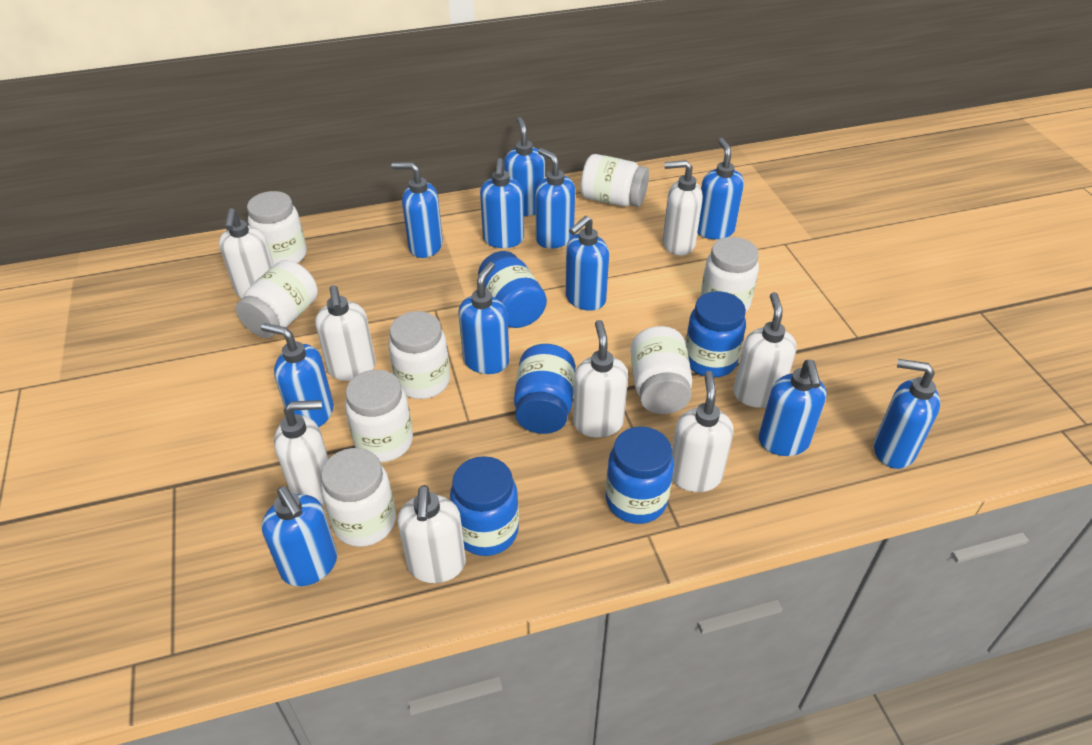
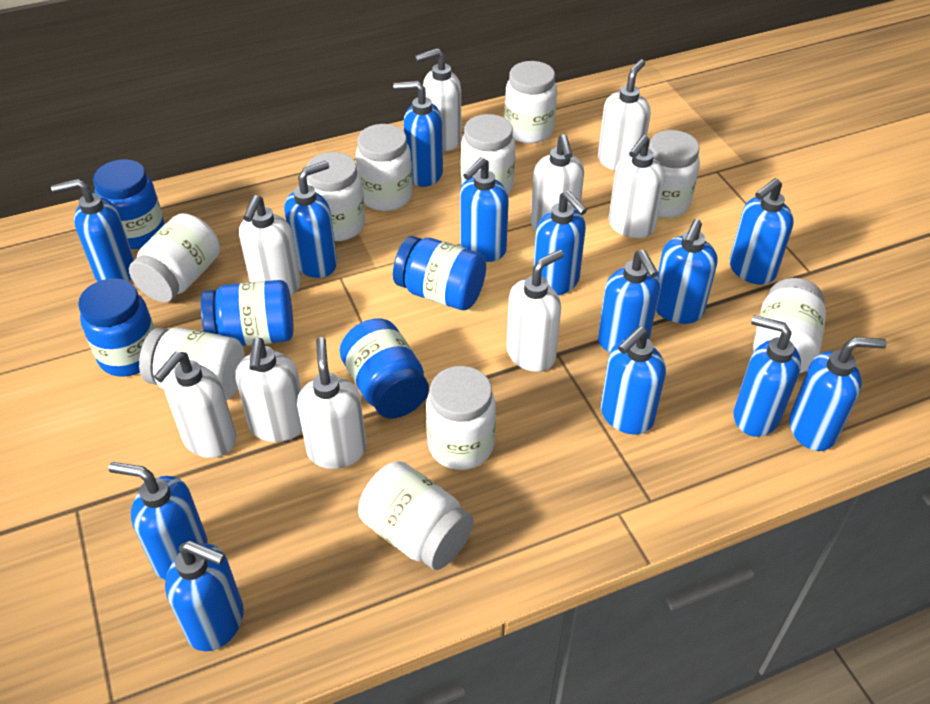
blue soap dispenser: 11 -> 13
white jar: 8 -> 10
white soap dispenser: 8 -> 9

